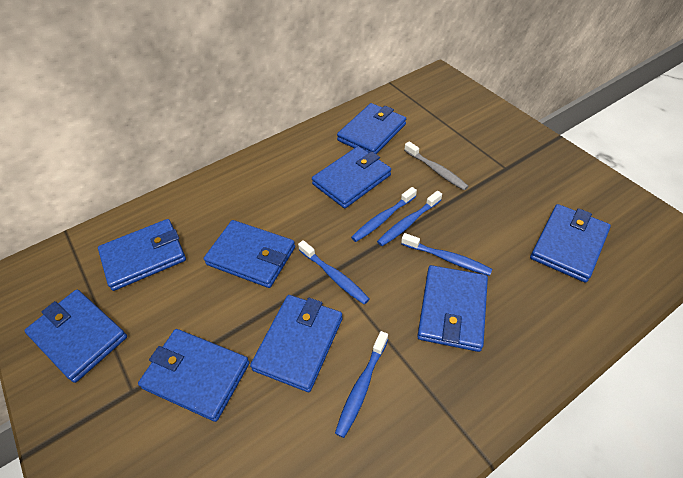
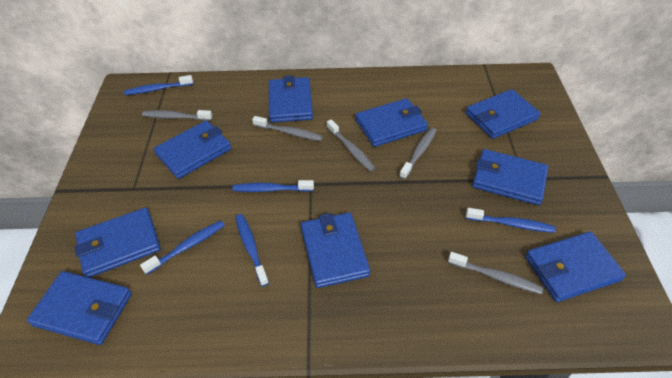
grey toothbrush: 1 -> 5

